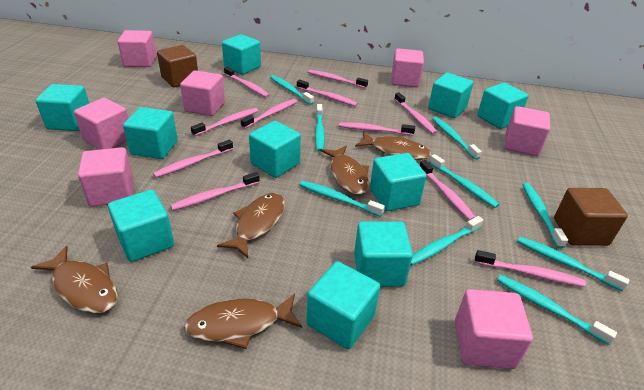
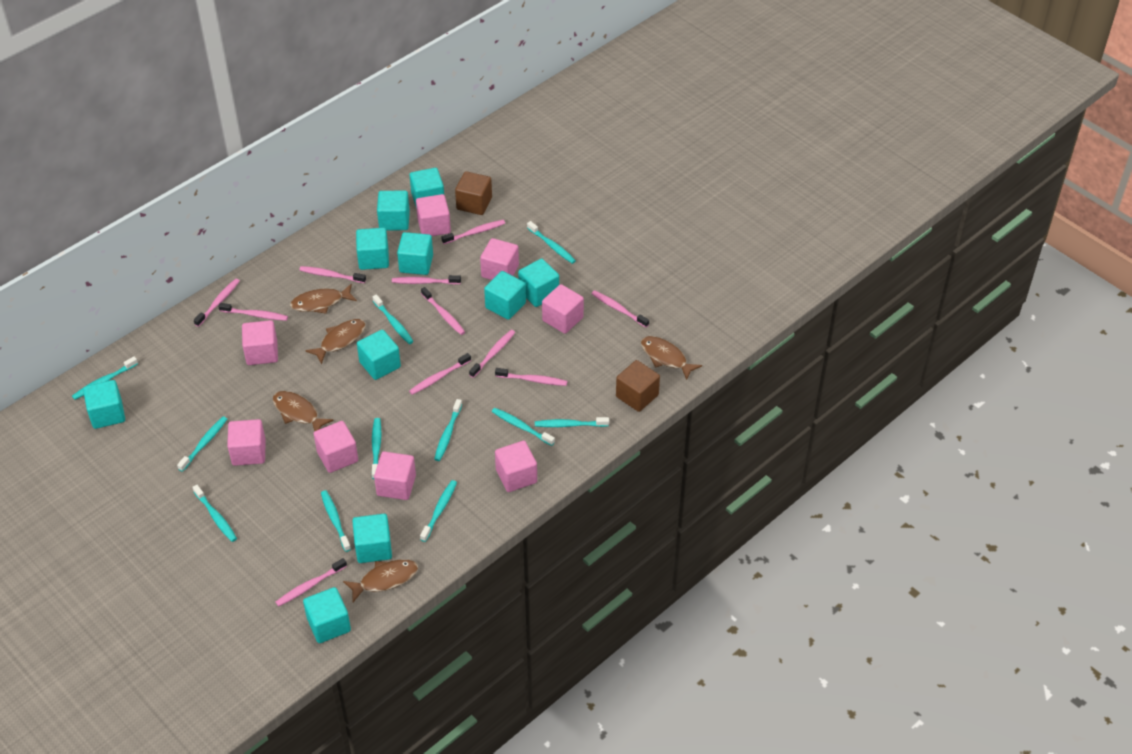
pink cube: 7 -> 8
turquoise toothbrush: 9 -> 11

